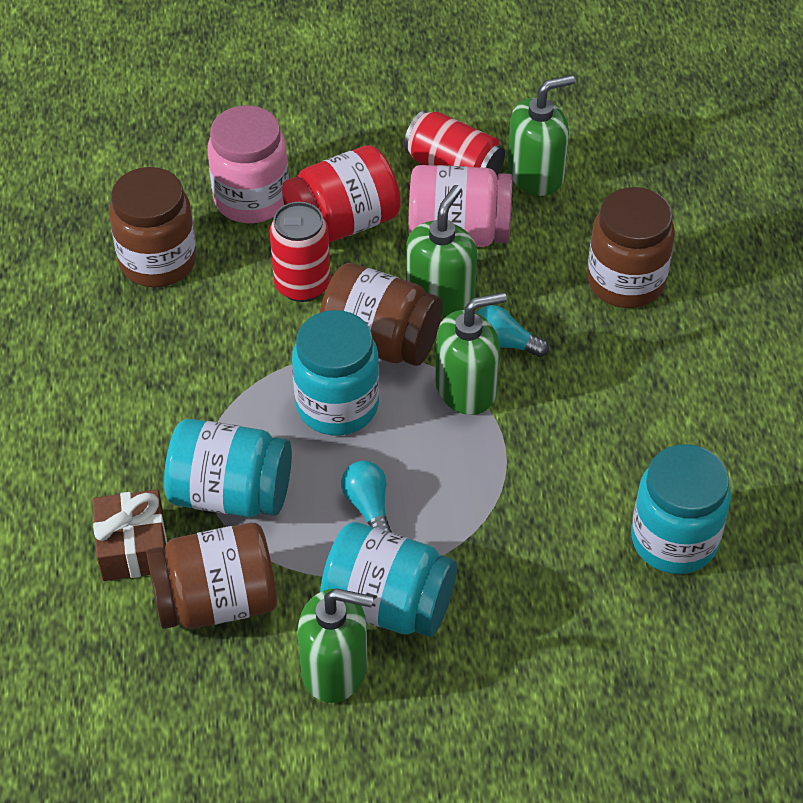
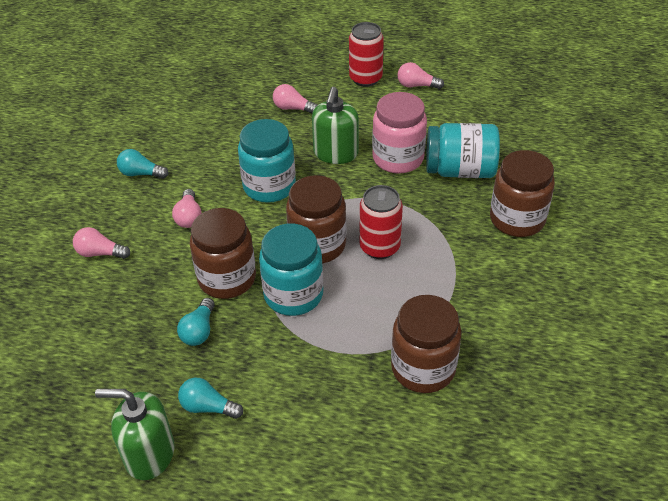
brown gift: 1 -> 0
green soap dispenser: 4 -> 2
pink jar: 2 -> 1
pink light bulb: 0 -> 4
red jar: 1 -> 0
turquoise jar: 4 -> 3
turquoise light bulb: 2 -> 3

